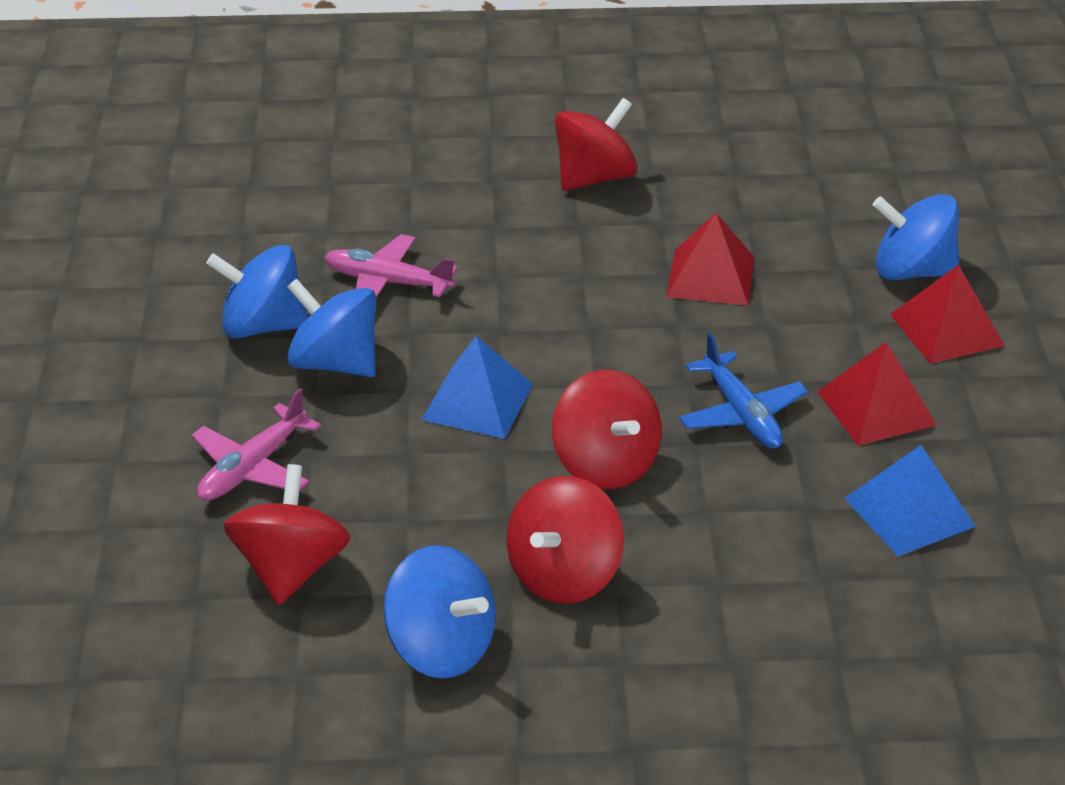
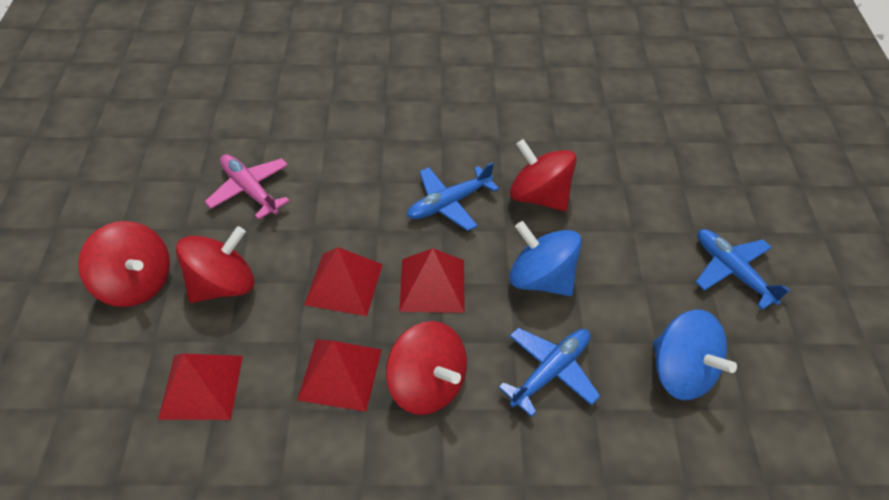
blue plane: 1 -> 3
blue pyramid: 2 -> 0
blue spinning top: 4 -> 2
pink plane: 2 -> 1
red pyramid: 3 -> 4

